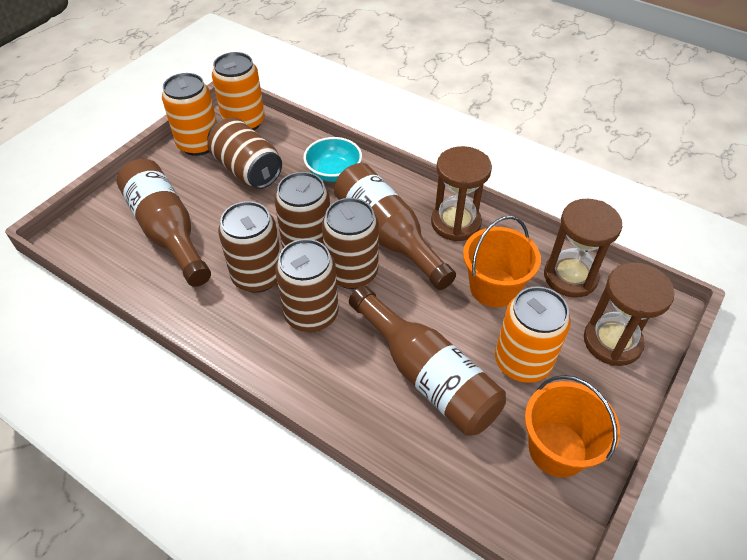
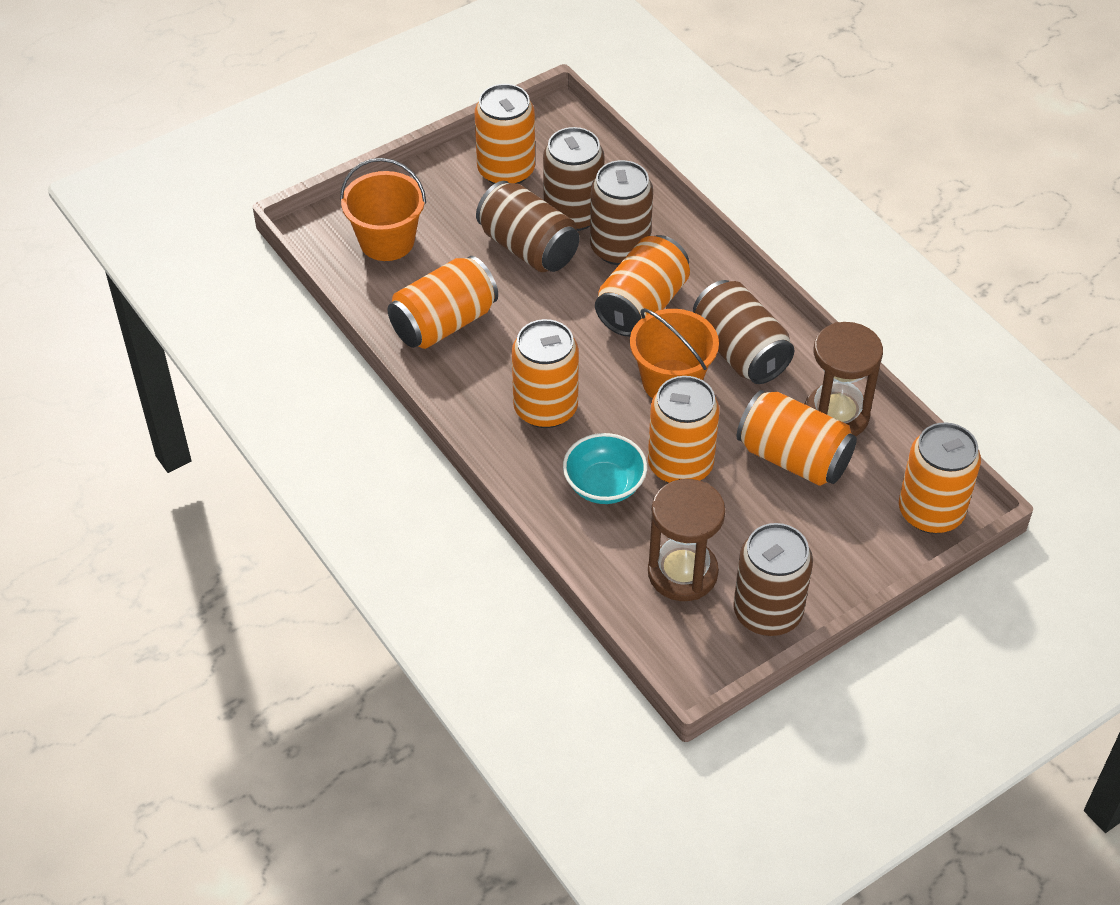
brown bottle: 3 -> 0
brown hourglass: 3 -> 2
orange can: 3 -> 7

